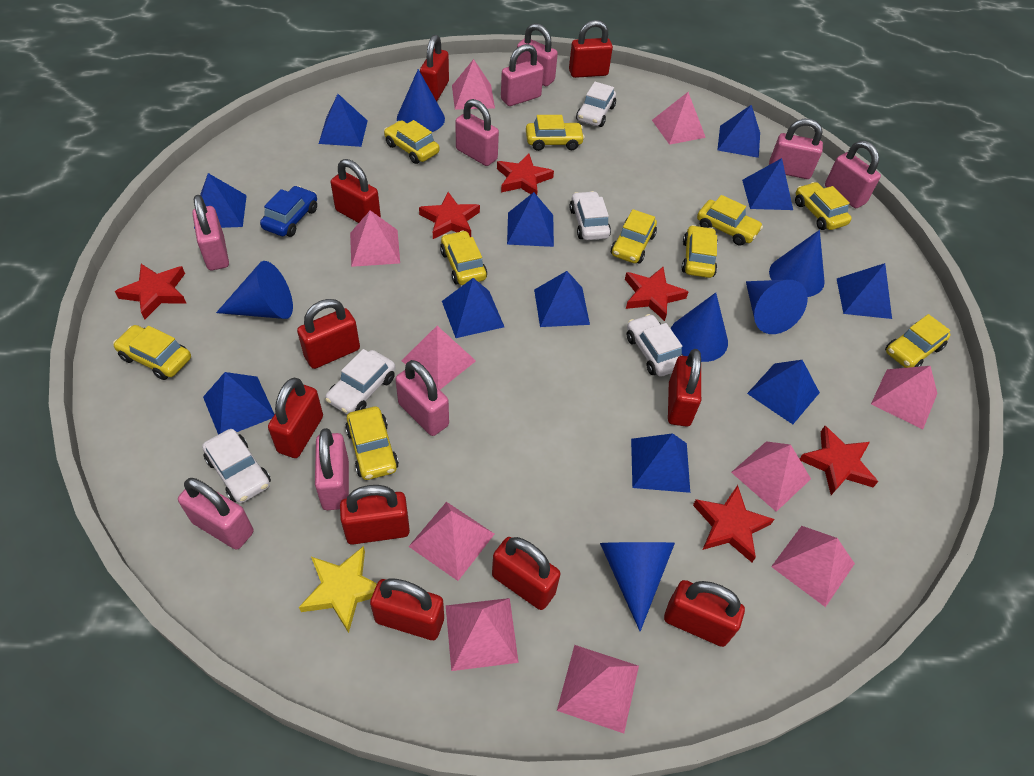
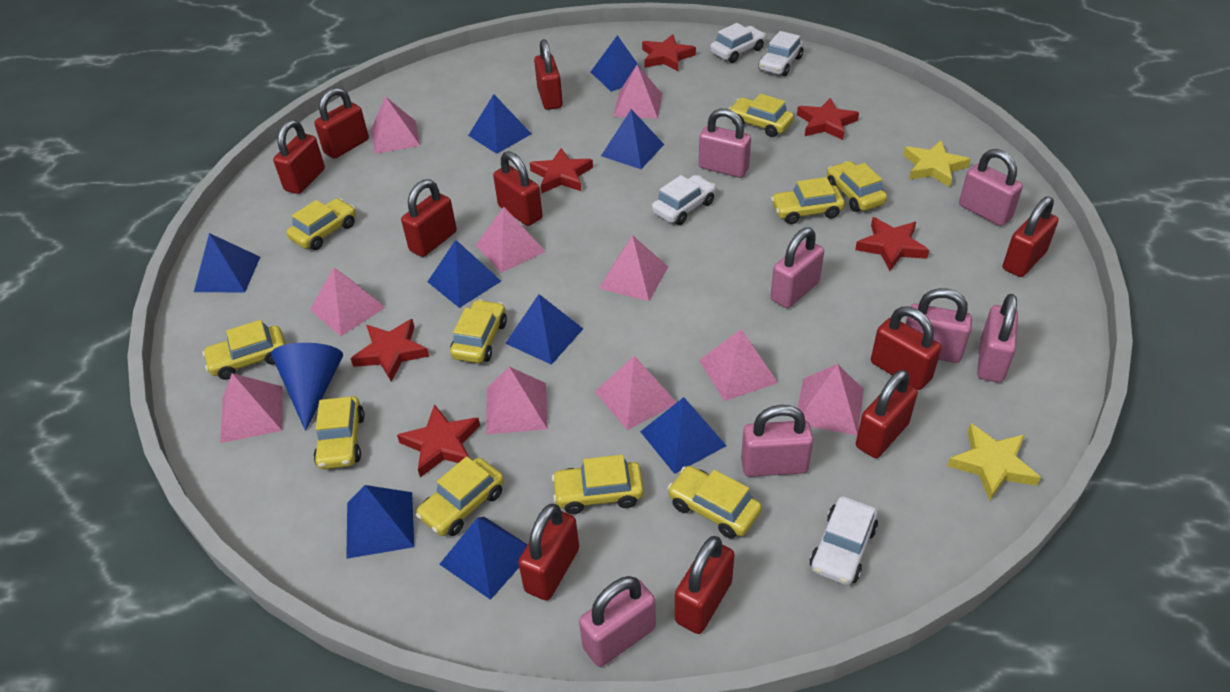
blue car: 1 -> 0
blue cone: 6 -> 1
blue pyramid: 11 -> 9
pink padlock: 9 -> 7
white car: 5 -> 4
yellow star: 1 -> 2

